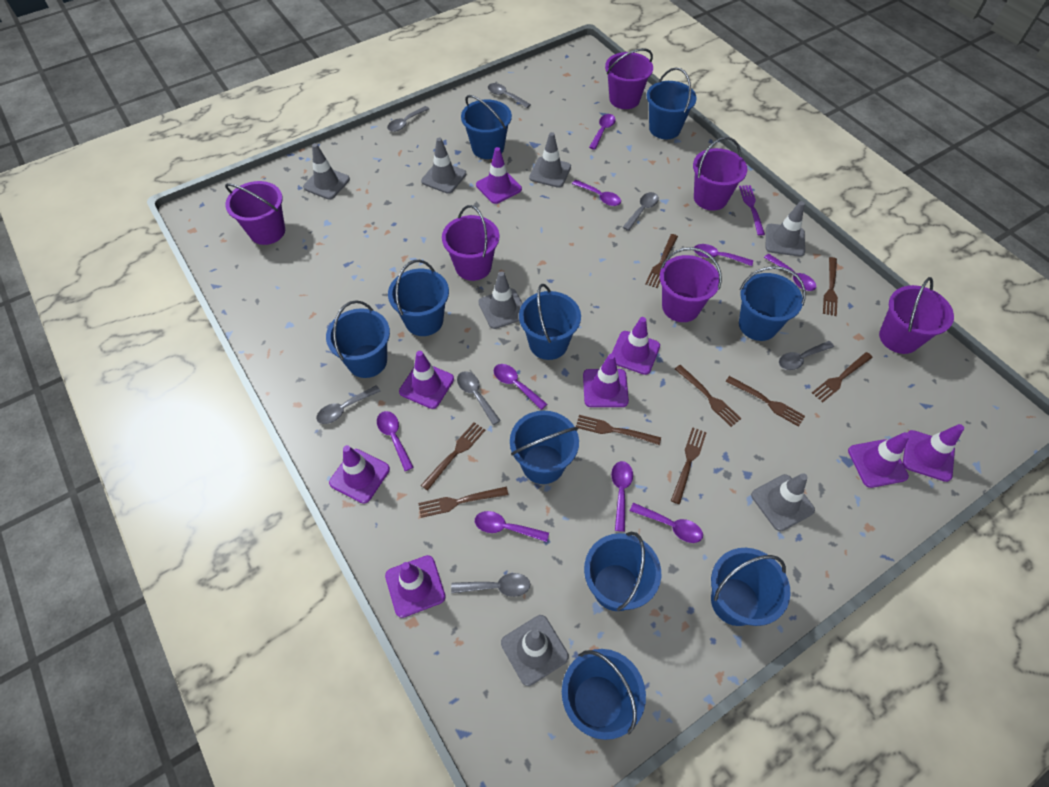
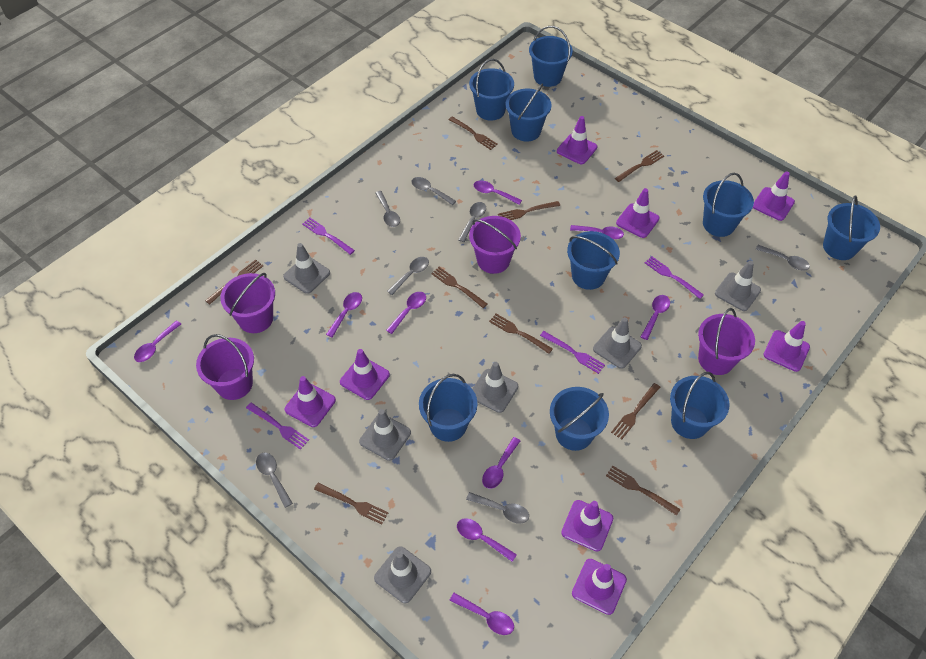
blue bucket: 10 -> 9
grey traffic cone: 7 -> 6
purple bucket: 6 -> 4
purple fork: 1 -> 4

